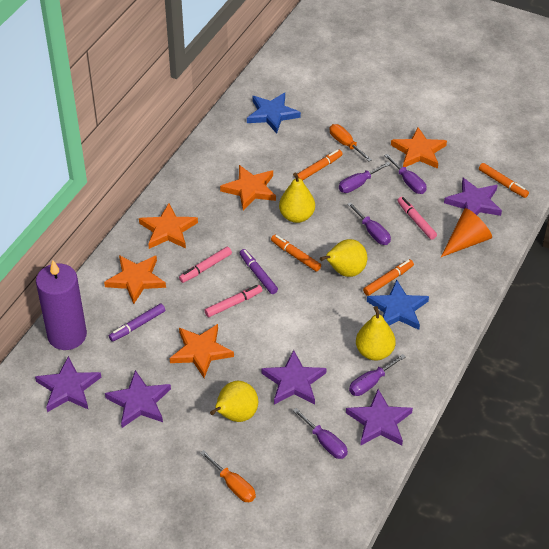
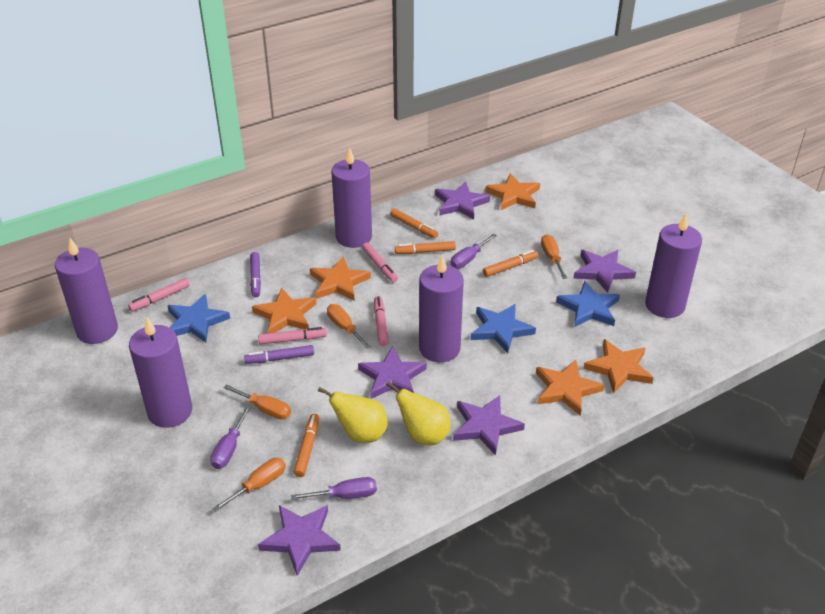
blue star: 2 -> 3
orange cone: 1 -> 0
orange screwdriver: 2 -> 4
pink marker: 3 -> 4
purple candle: 1 -> 5
purple screwdriver: 5 -> 3
yellow pear: 4 -> 2

